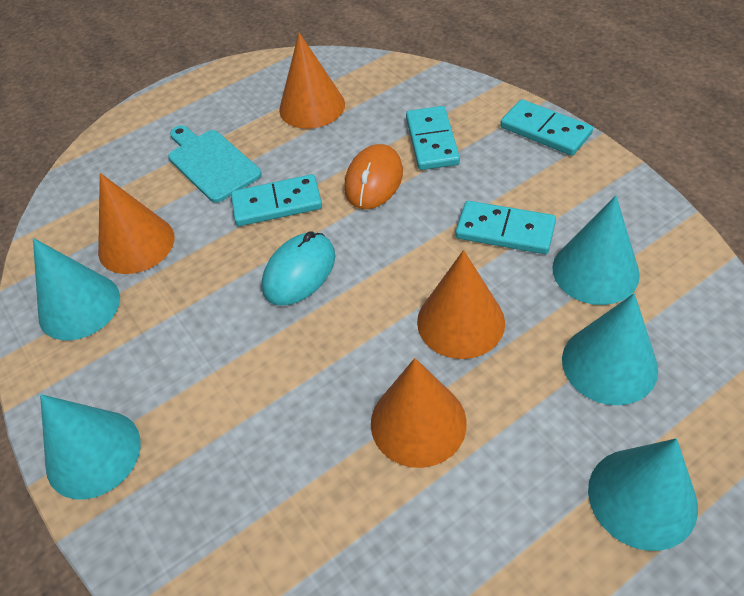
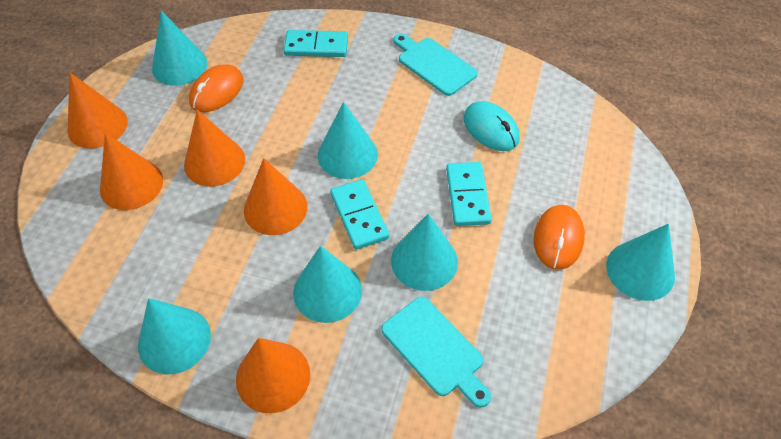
orange cone: 4 -> 5
orange mouse: 1 -> 2
turquoise cone: 5 -> 6
turquoise cutting board: 1 -> 2
turquoise domino: 4 -> 3

